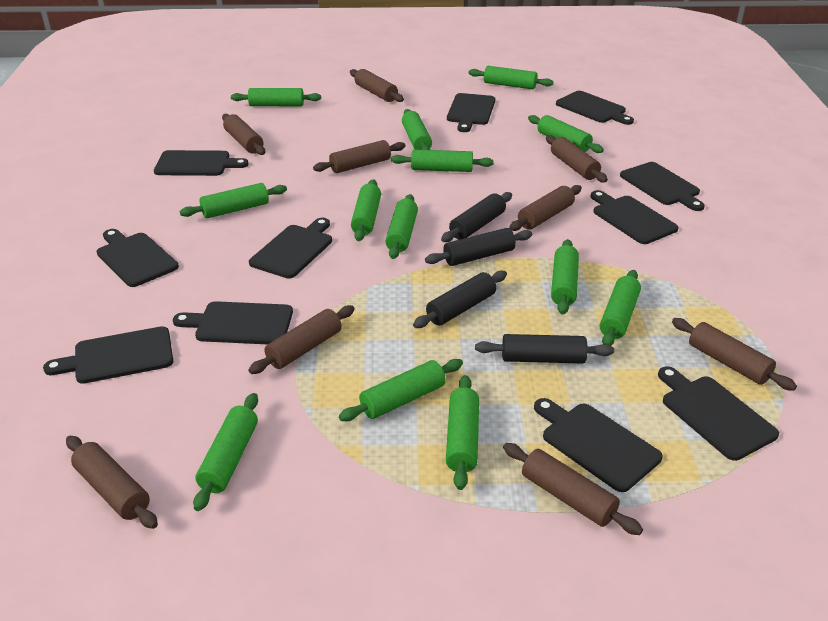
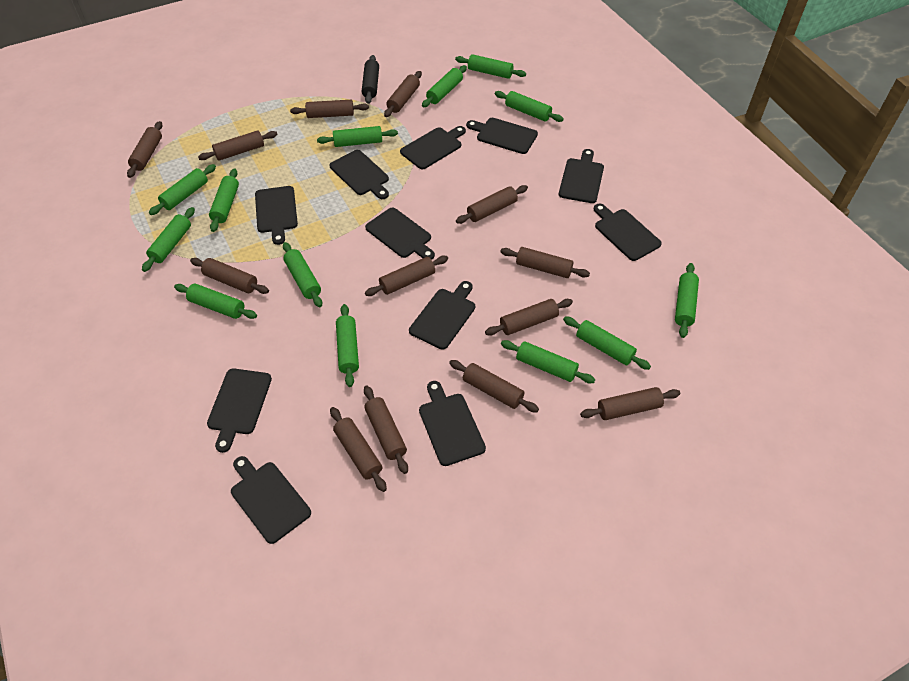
black rolling pin: 4 -> 1
brown rolling pin: 9 -> 13

